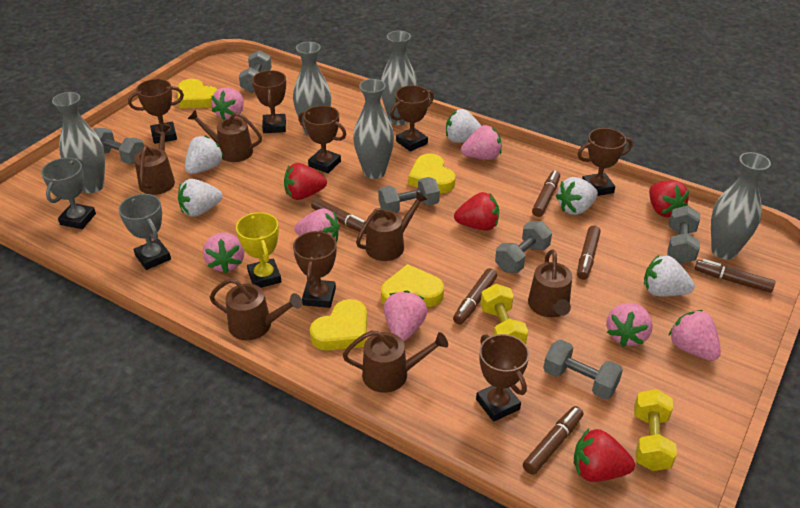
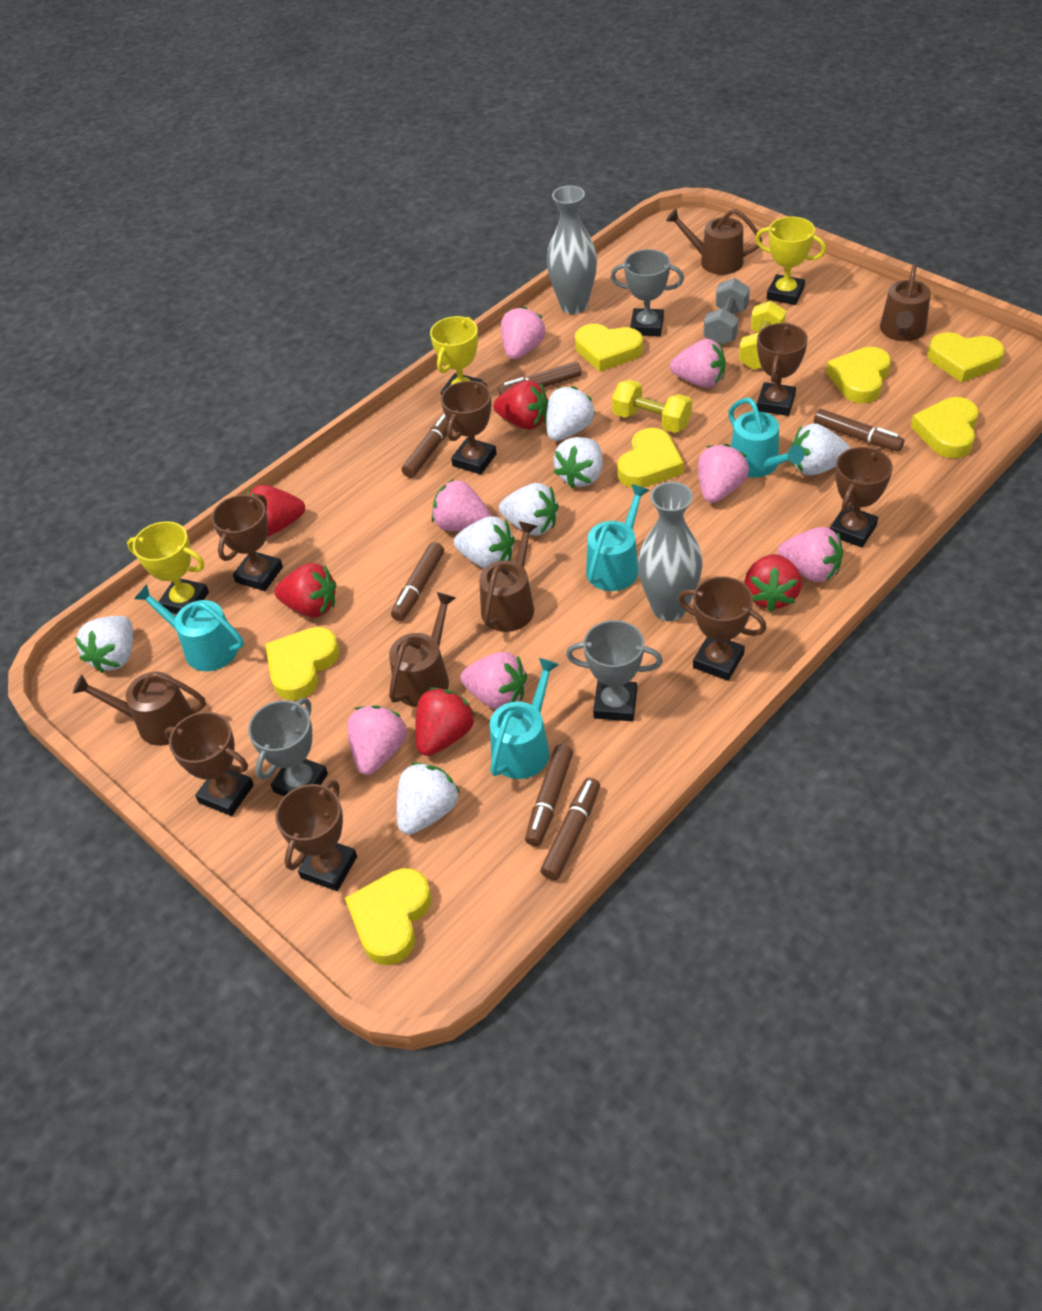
brown watering can: 6 -> 5
grey dumbbell: 6 -> 1
grey trophy: 2 -> 3
grey vase: 5 -> 2
red strawberry: 4 -> 5
turquoise watering can: 0 -> 4
white strawberry: 5 -> 7
yellow heart: 4 -> 7
yellow trophy: 1 -> 3

